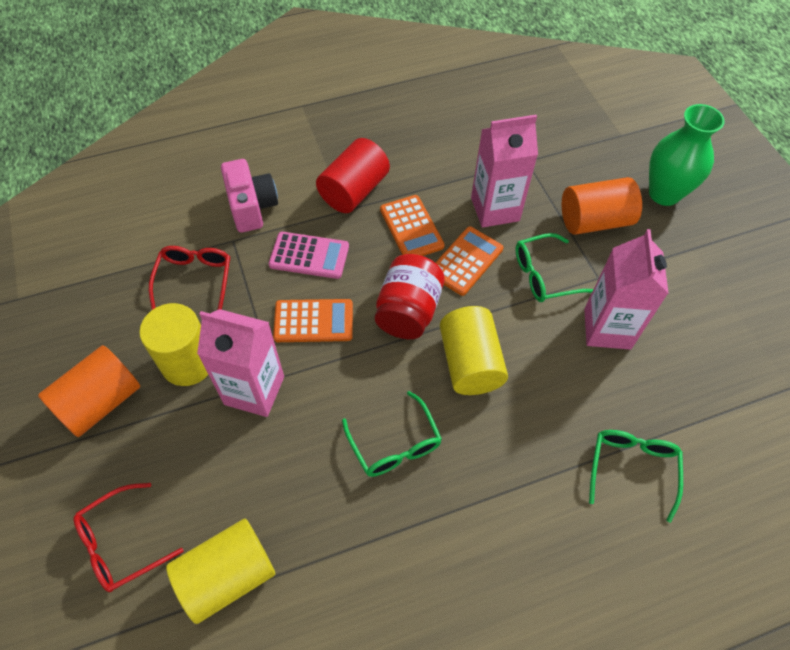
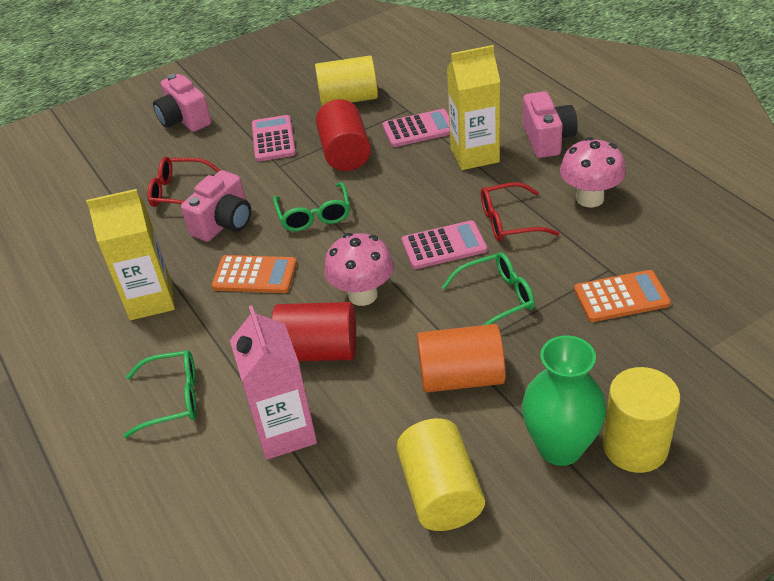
orange calculator: 3 -> 2
orange cylinder: 2 -> 1
pink calculator: 1 -> 3
pink camera: 1 -> 3
pink carton: 3 -> 1
pink mushroom: 0 -> 2
red cylinder: 1 -> 2
red jar: 1 -> 0
yellow carton: 0 -> 2

